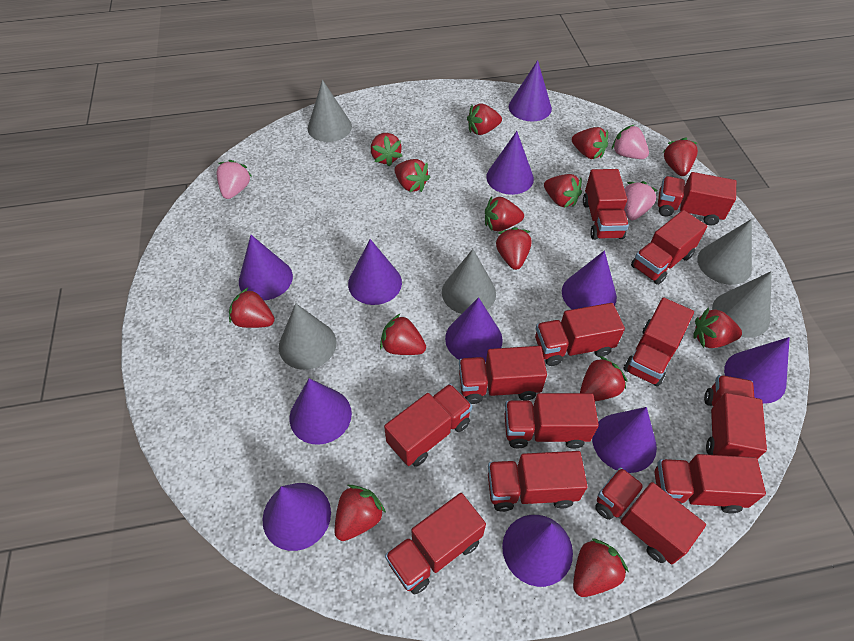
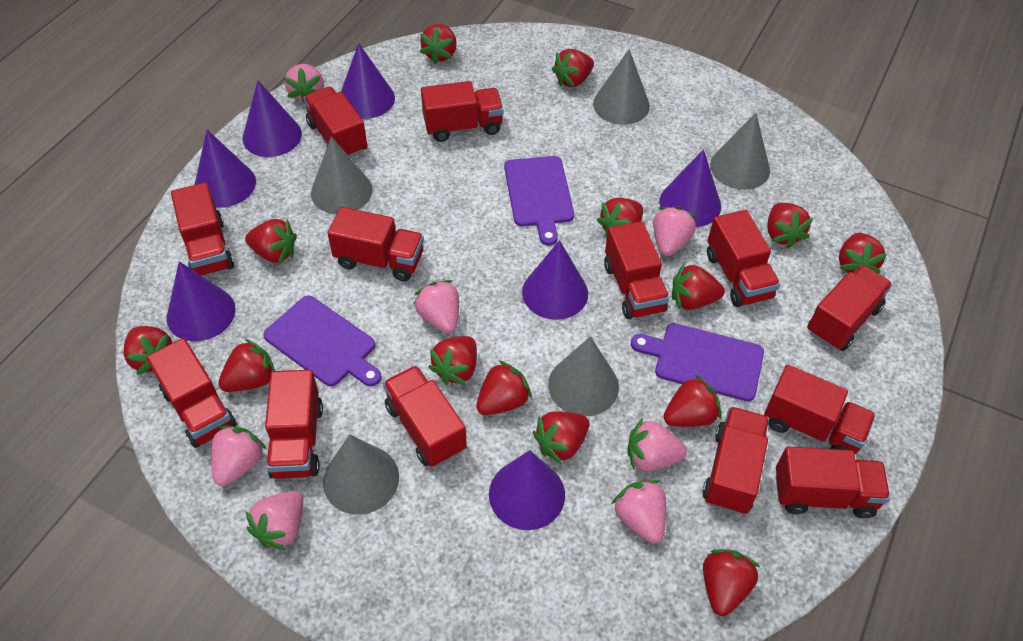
pink strawberry: 3 -> 7
purple cone: 11 -> 7
purple cutting board: 0 -> 3

